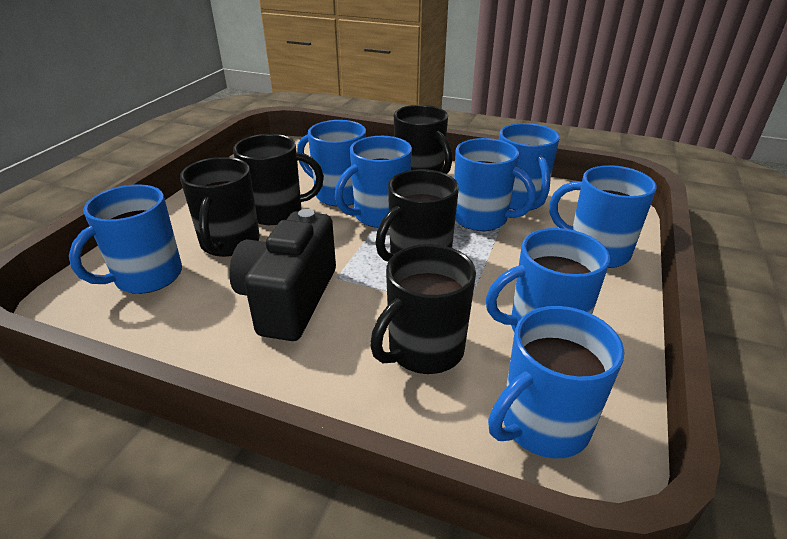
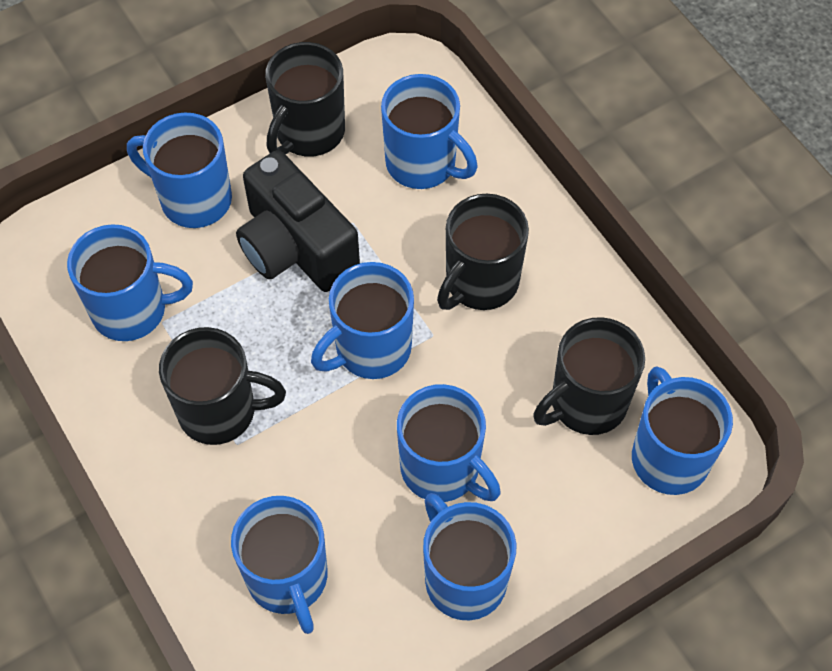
black mug: 5 -> 4

